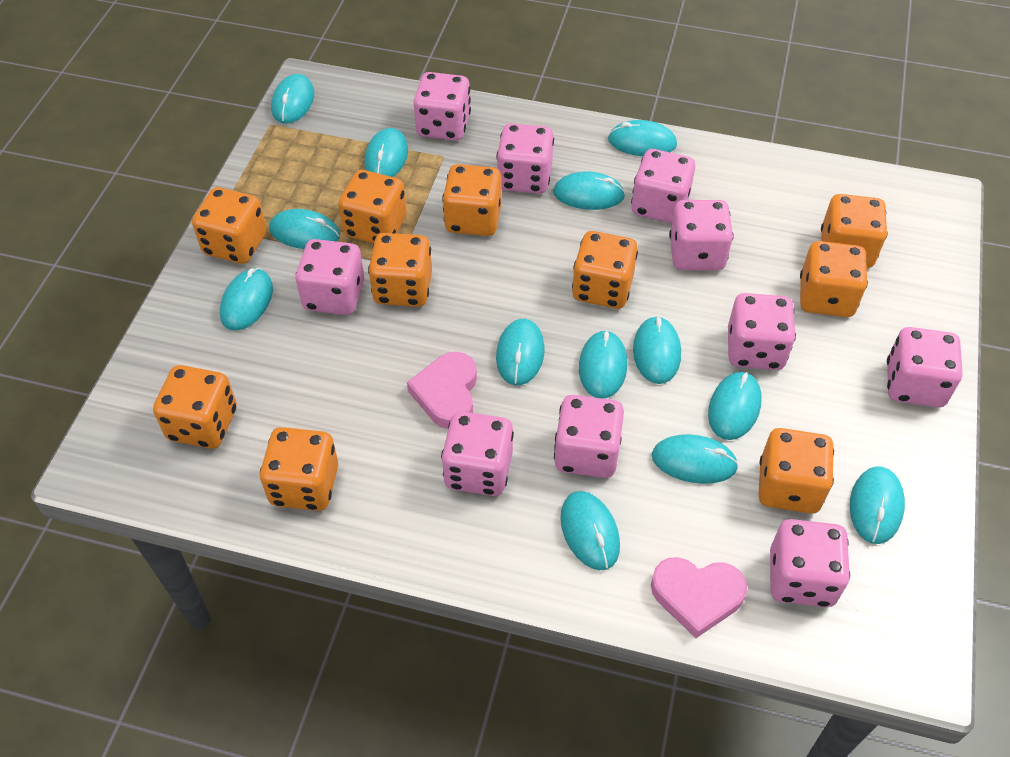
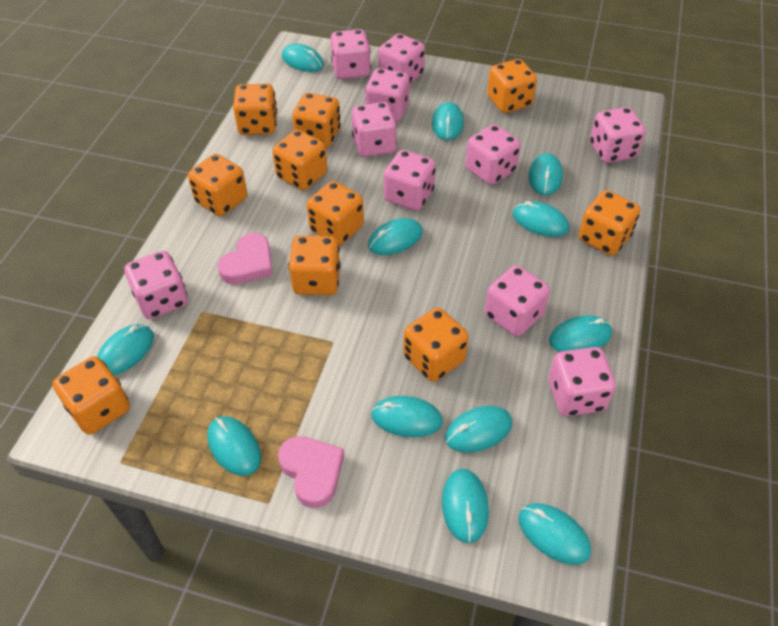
turquoise mouse: 13 -> 12

